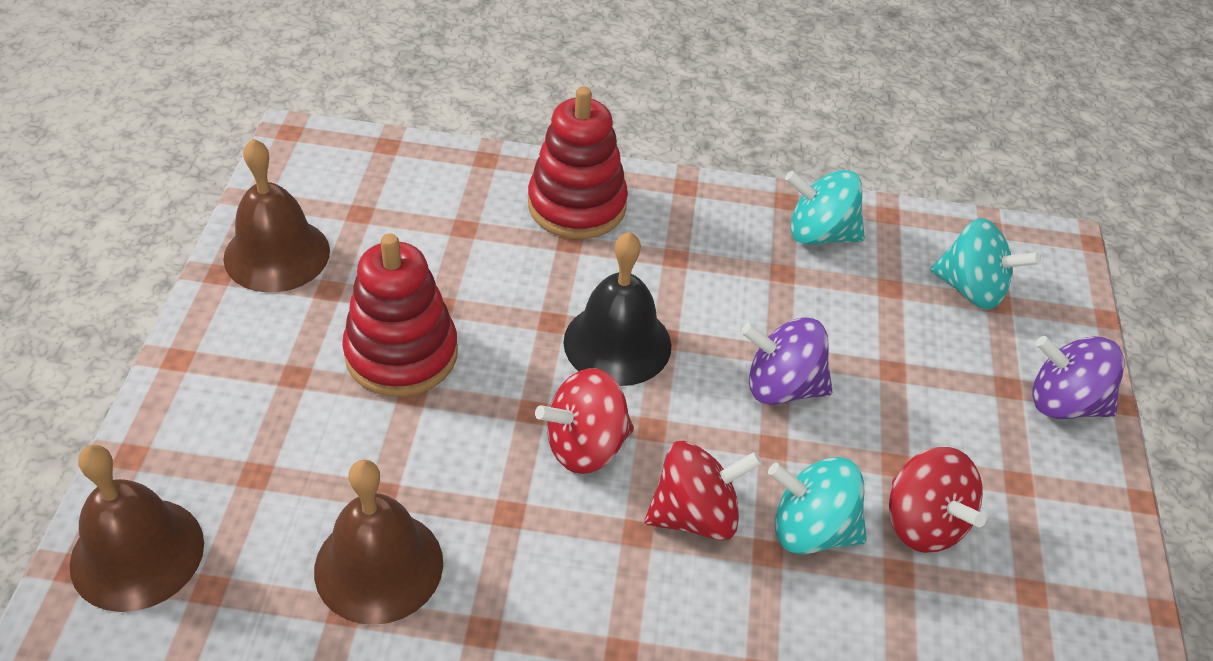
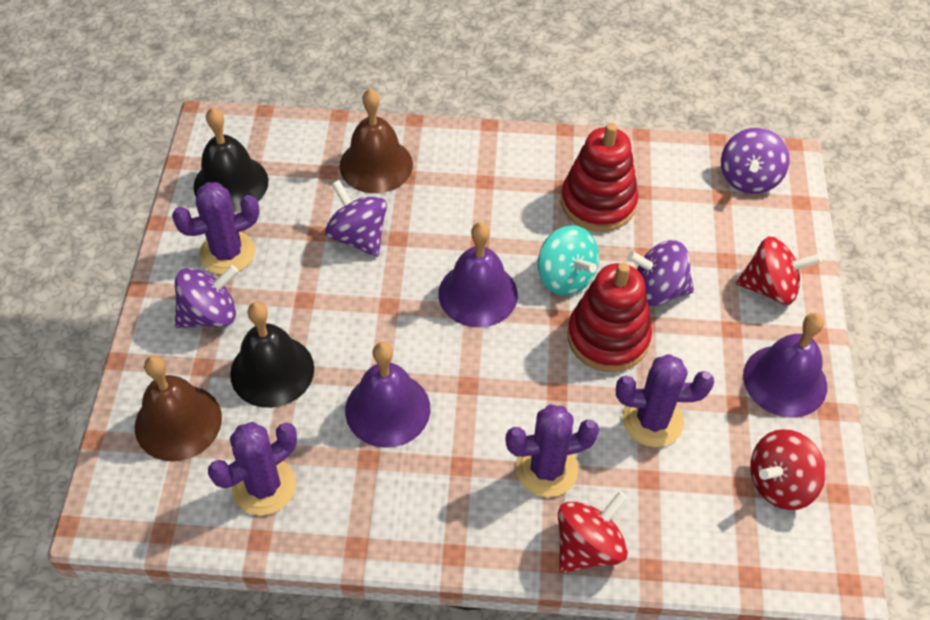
black bell: 1 -> 2
brown bell: 3 -> 2
purple bell: 0 -> 3
purple cactus: 0 -> 4
purple spinning top: 2 -> 4
turquoise spinning top: 3 -> 1

